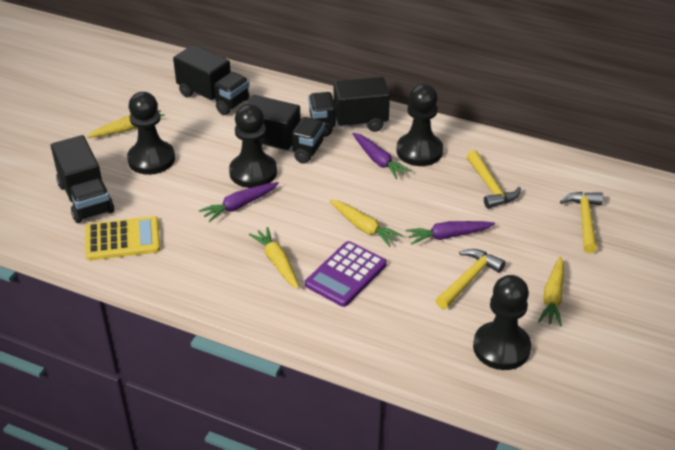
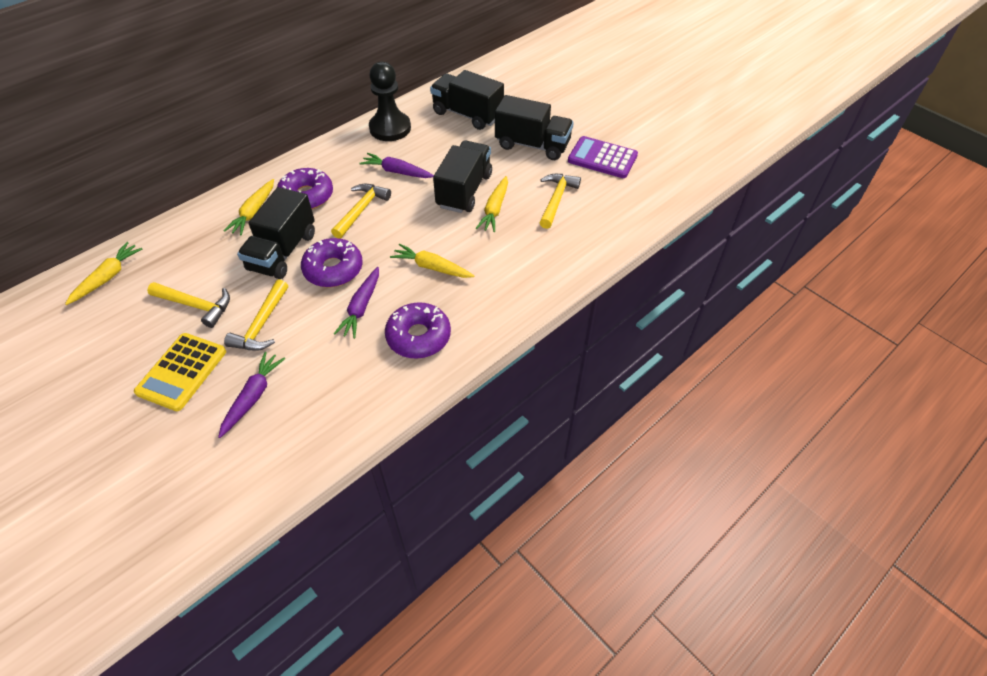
black pawn: 4 -> 1
purple donut: 0 -> 3
yellow hammer: 3 -> 4

